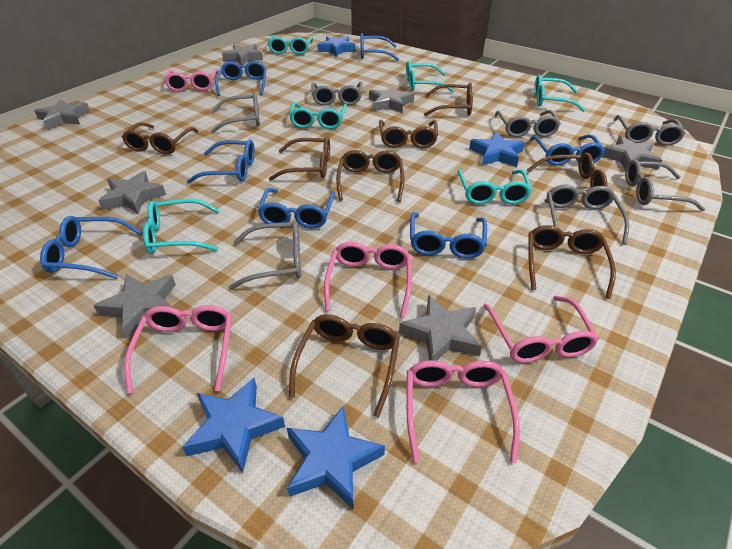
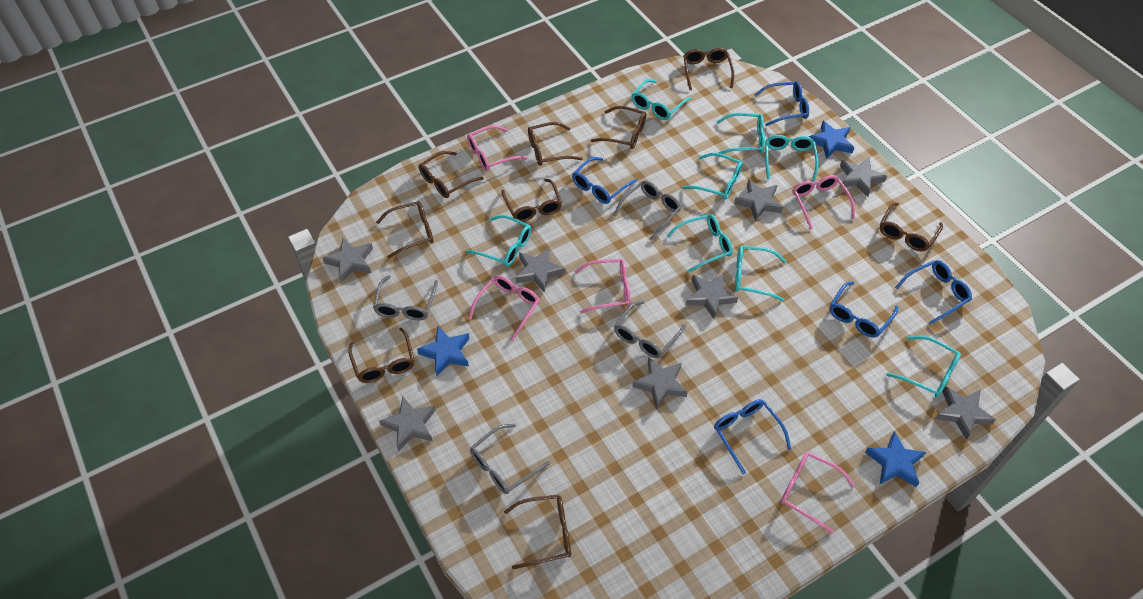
blue glasses: 7 -> 5
blue star: 4 -> 3
brown glasses: 8 -> 9
grey glasses: 7 -> 4
grey star: 7 -> 8
turquoise glasses: 6 -> 8

